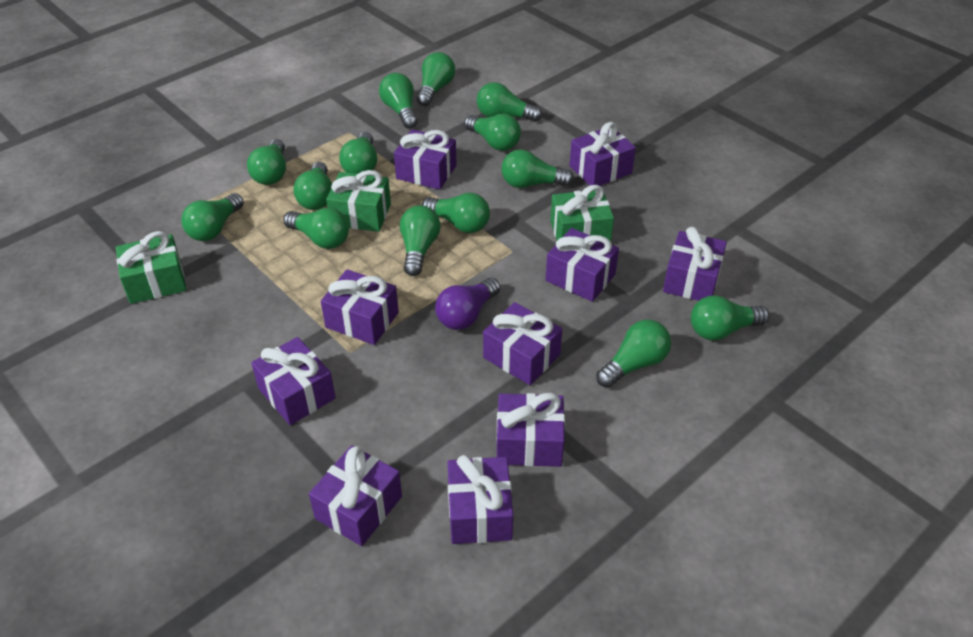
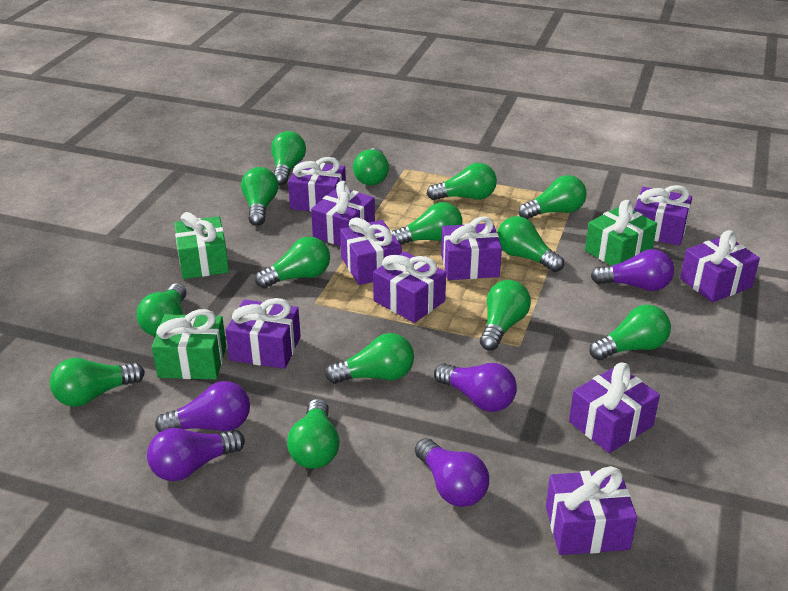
purple light bulb: 1 -> 5

